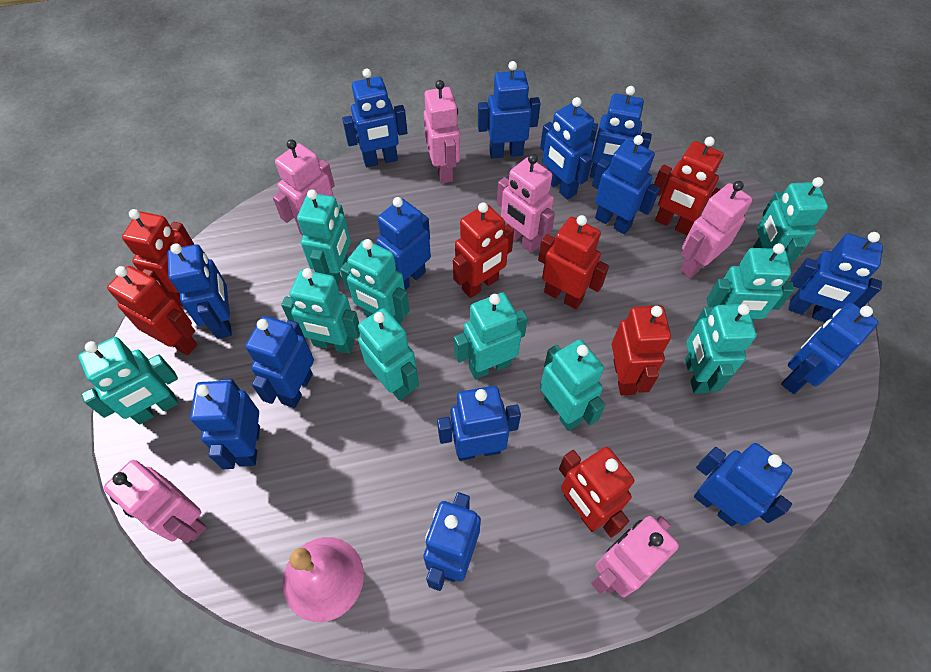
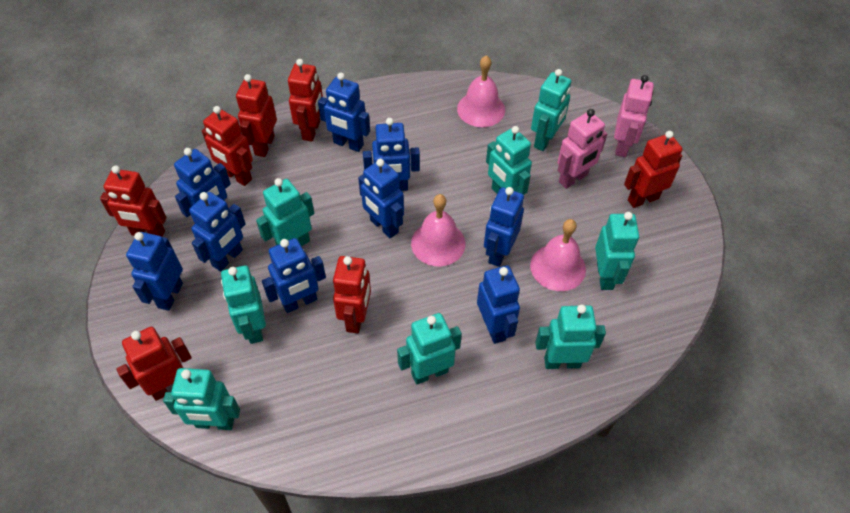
blue robot: 14 -> 9
pink bell: 1 -> 3
pink robot: 6 -> 2
turquoise robot: 10 -> 8

